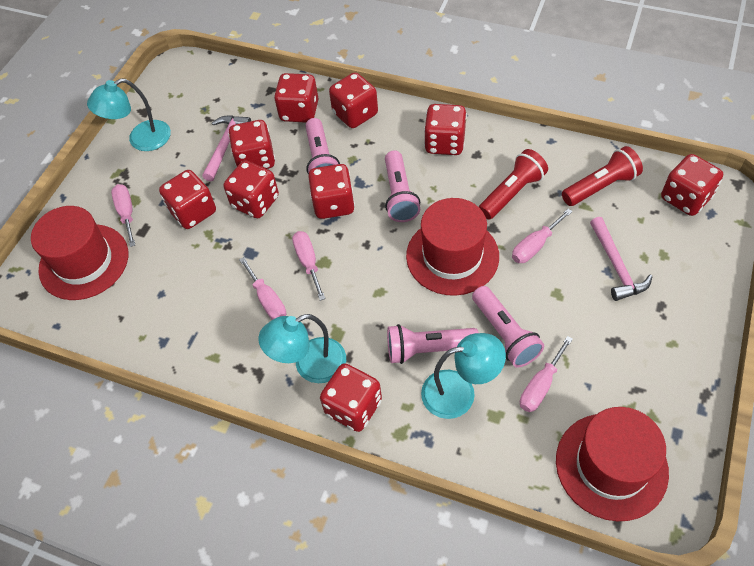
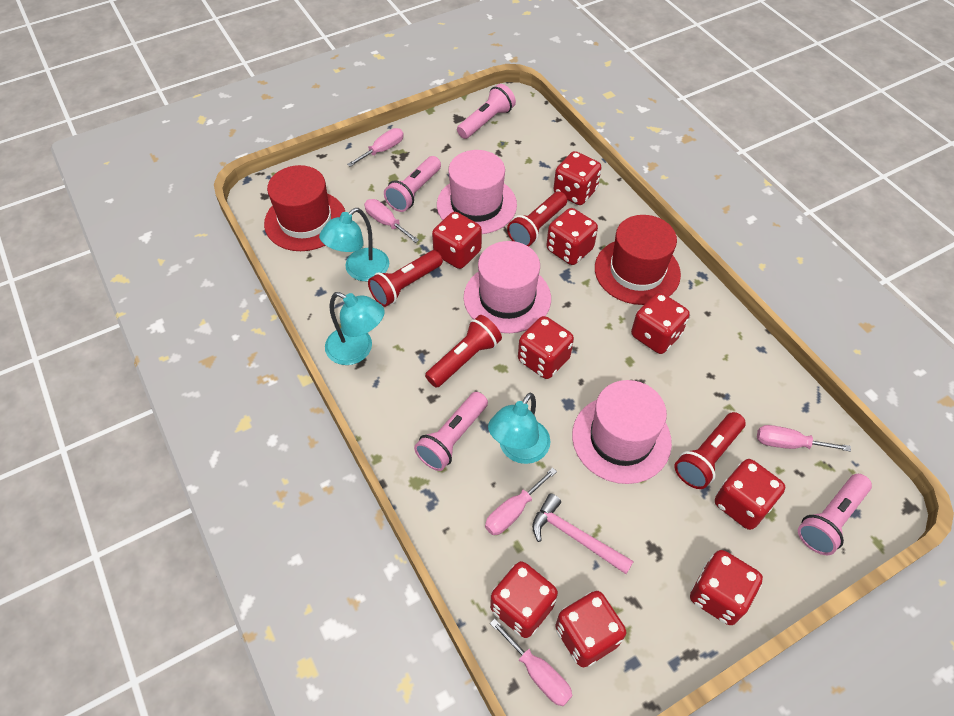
pink hammer: 2 -> 1
pink hat: 0 -> 3
red flashlight: 2 -> 4
red hat: 3 -> 2

